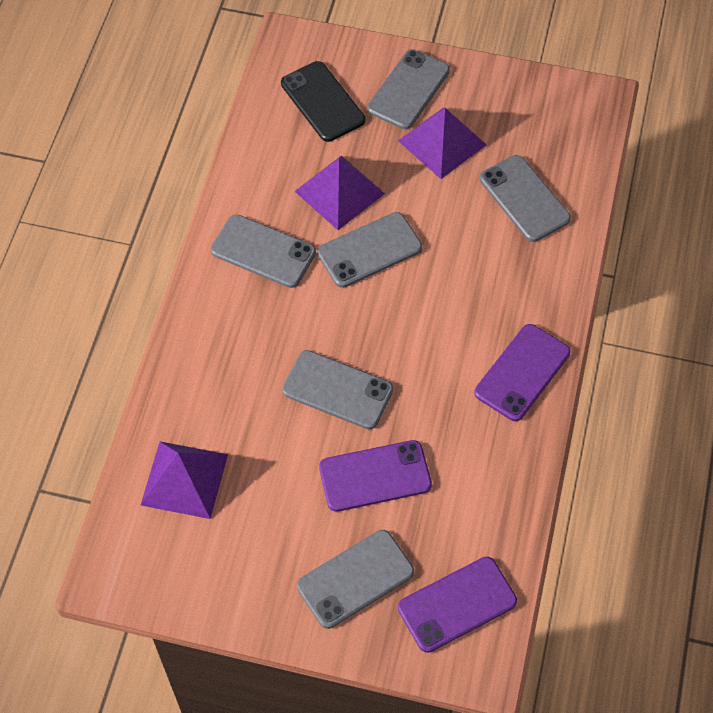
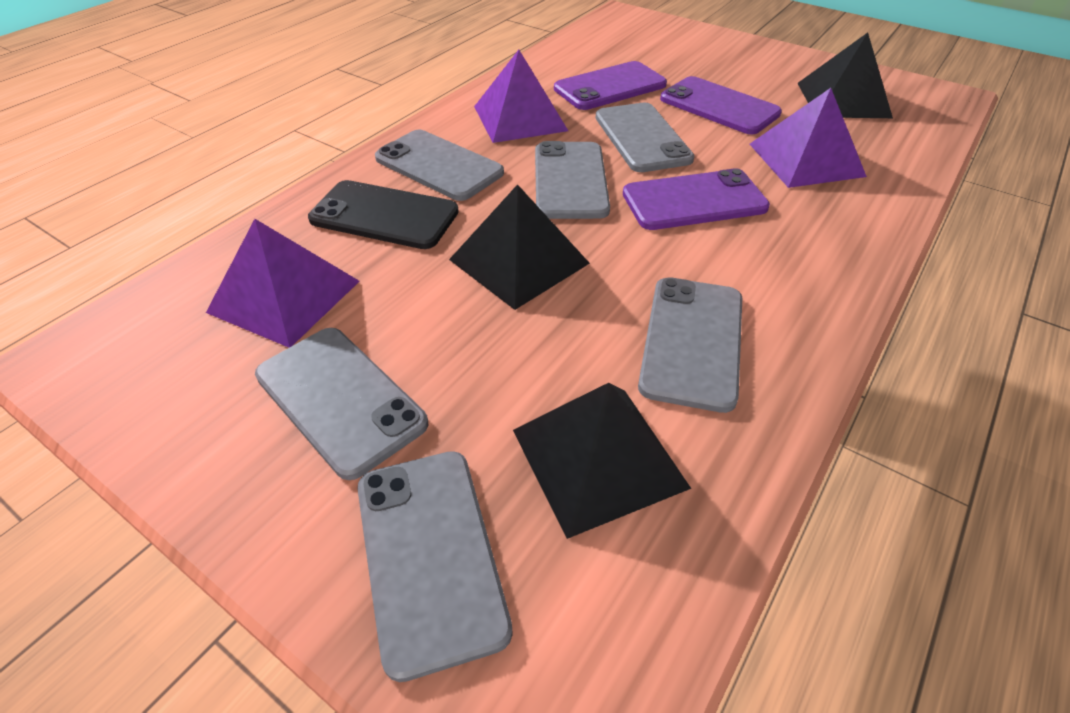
black pyramid: 0 -> 3

